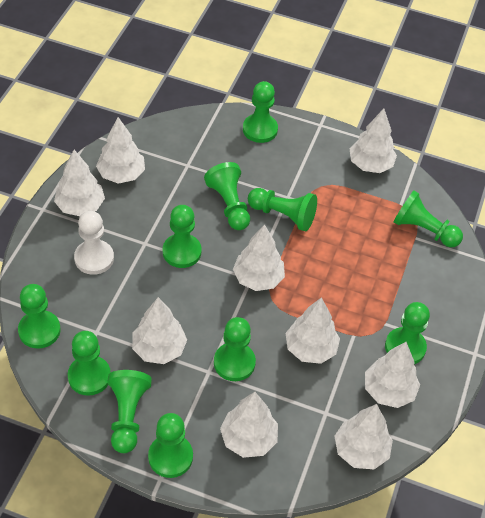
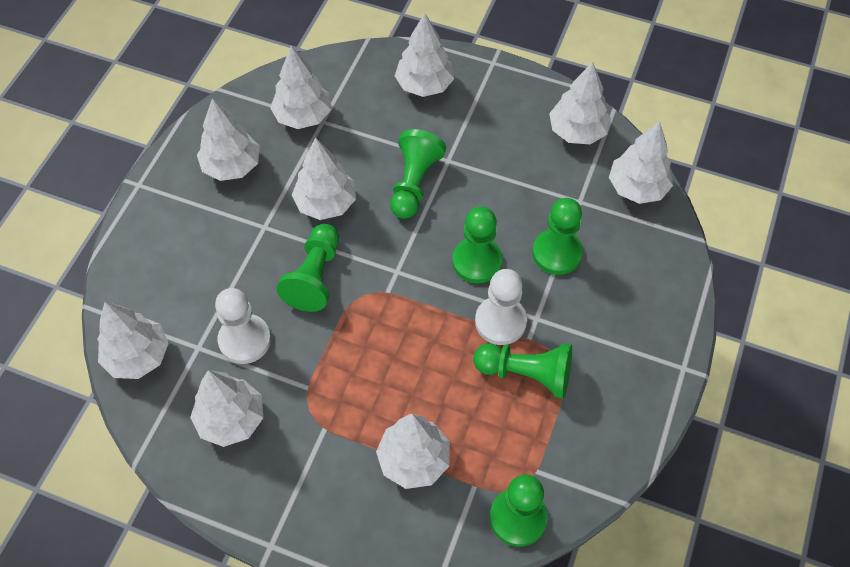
green pawn: 11 -> 6
white pawn: 1 -> 2

